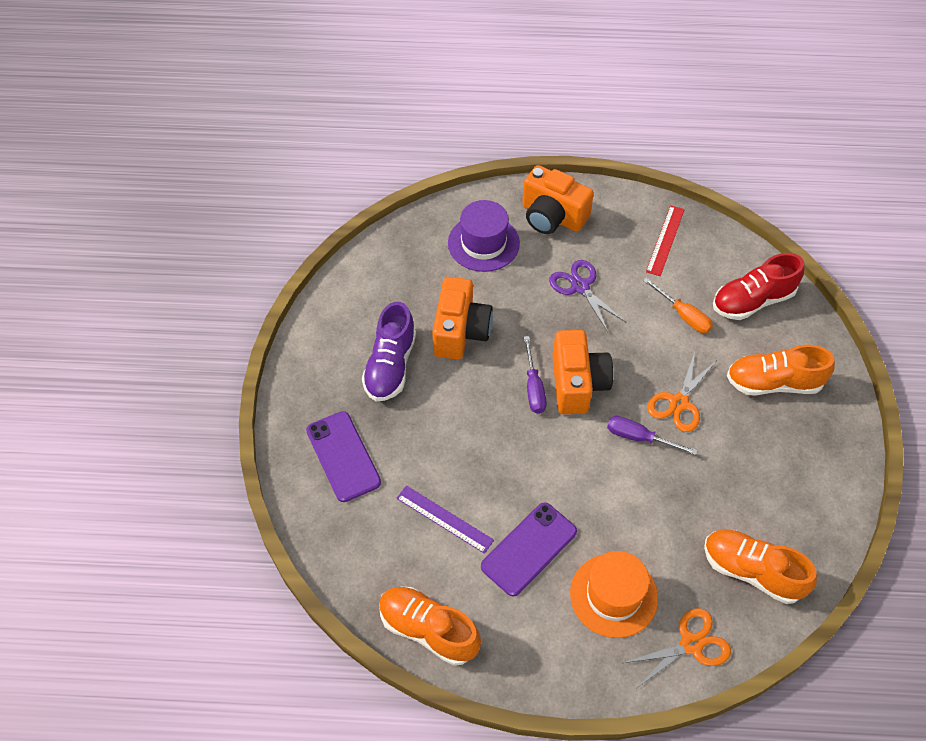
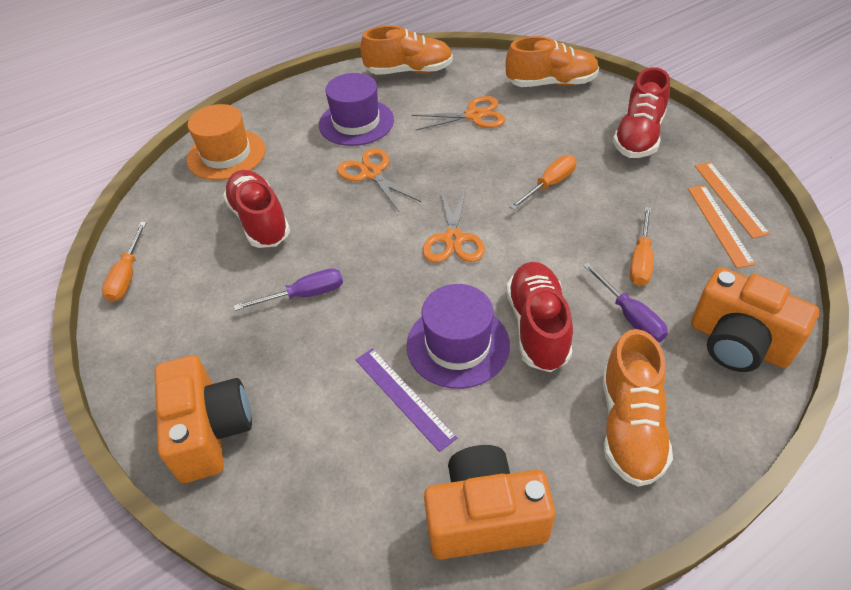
orange ruler: 0 -> 2
orange scissors: 2 -> 3
orange screwdriver: 1 -> 3
purple hat: 1 -> 2
purple phone: 2 -> 0
purple scissors: 1 -> 0
purple shoe: 1 -> 0
red ruler: 1 -> 0
red shoe: 1 -> 3

